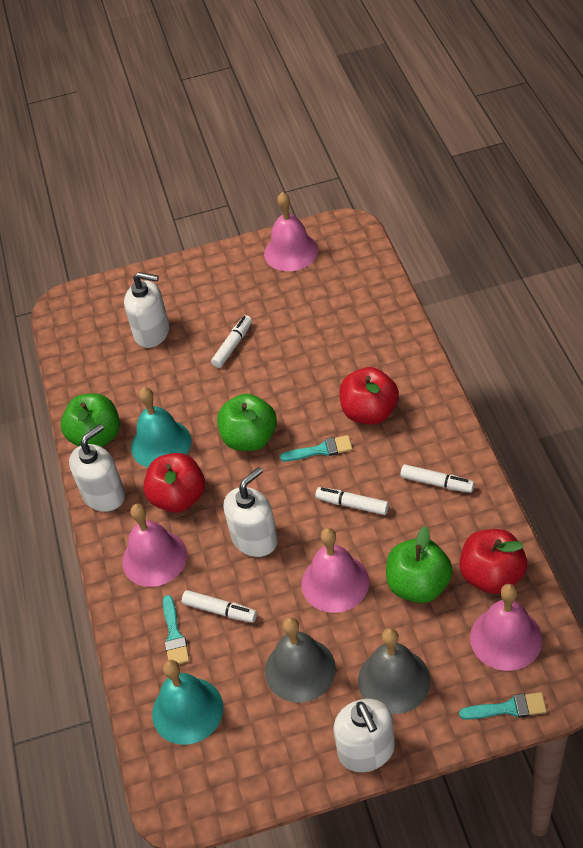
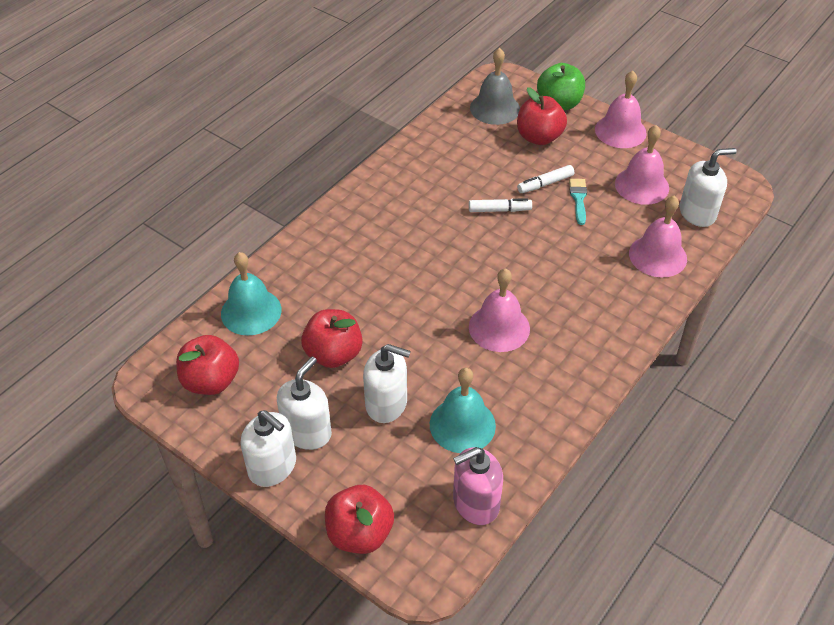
green apple: 3 -> 1
grey bell: 2 -> 1
pink soap dispenser: 0 -> 1
red apple: 3 -> 4
turquoise brush: 3 -> 1
white marker: 4 -> 2

